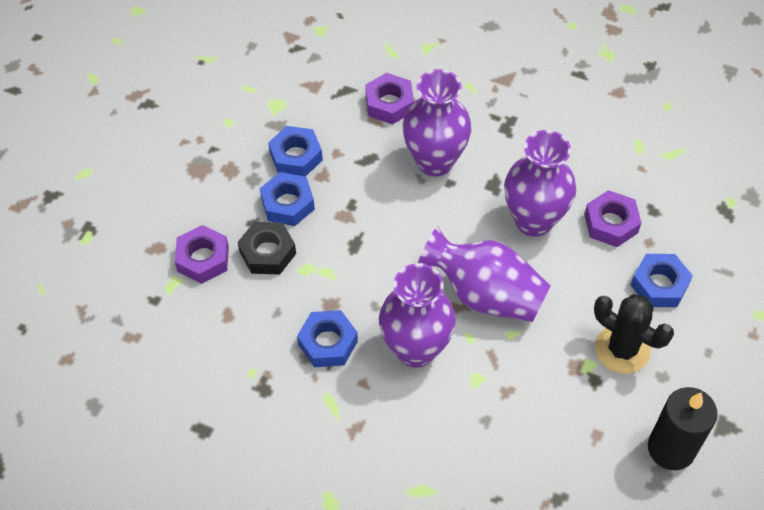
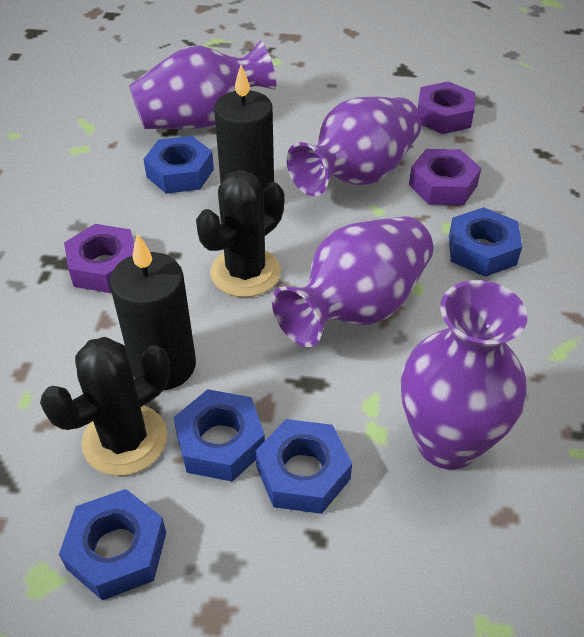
black cactus: 1 -> 2
black candle: 1 -> 2
black nut: 1 -> 0
blue nut: 4 -> 5

